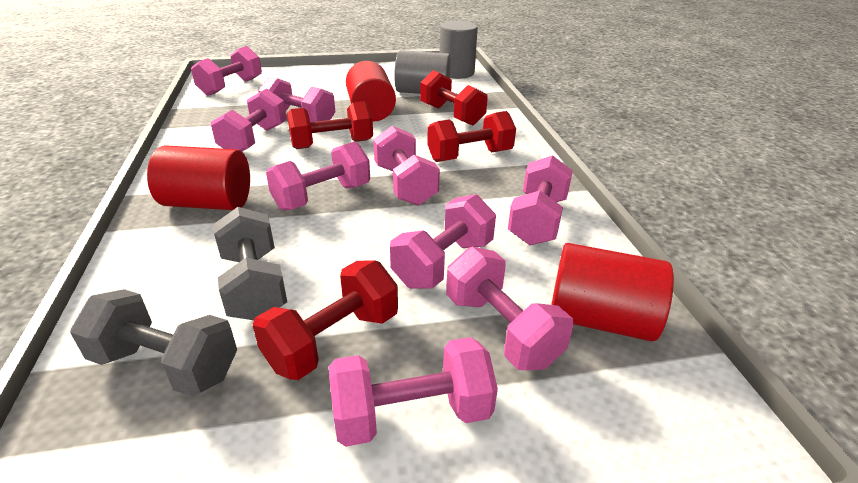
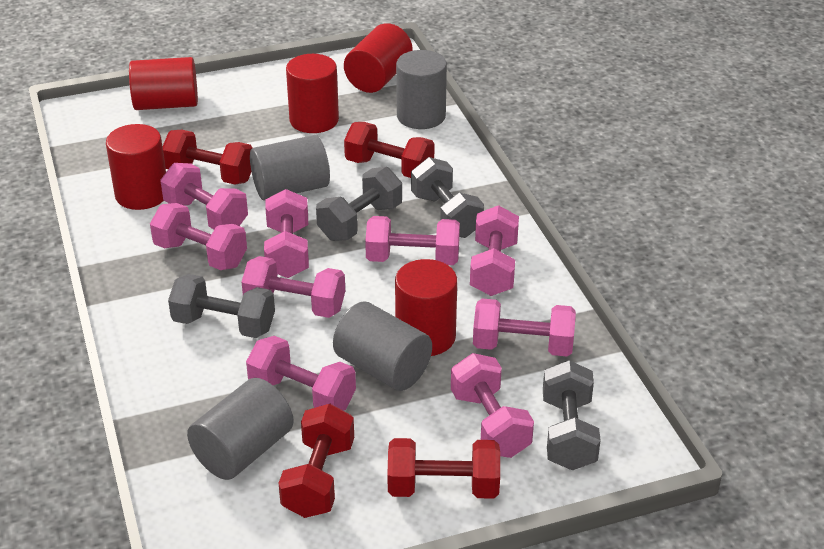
grey cylinder: 2 -> 4
grey dumbbell: 2 -> 4
red cylinder: 3 -> 5

